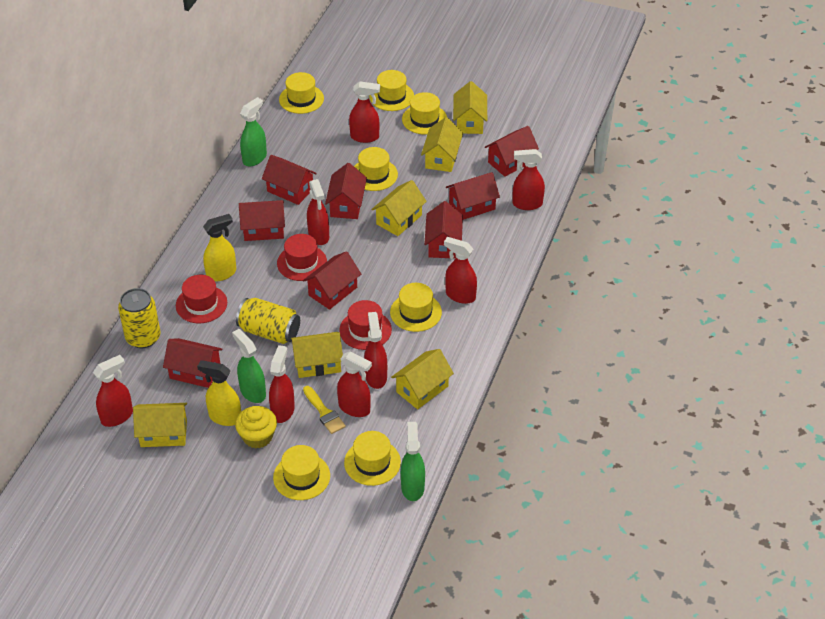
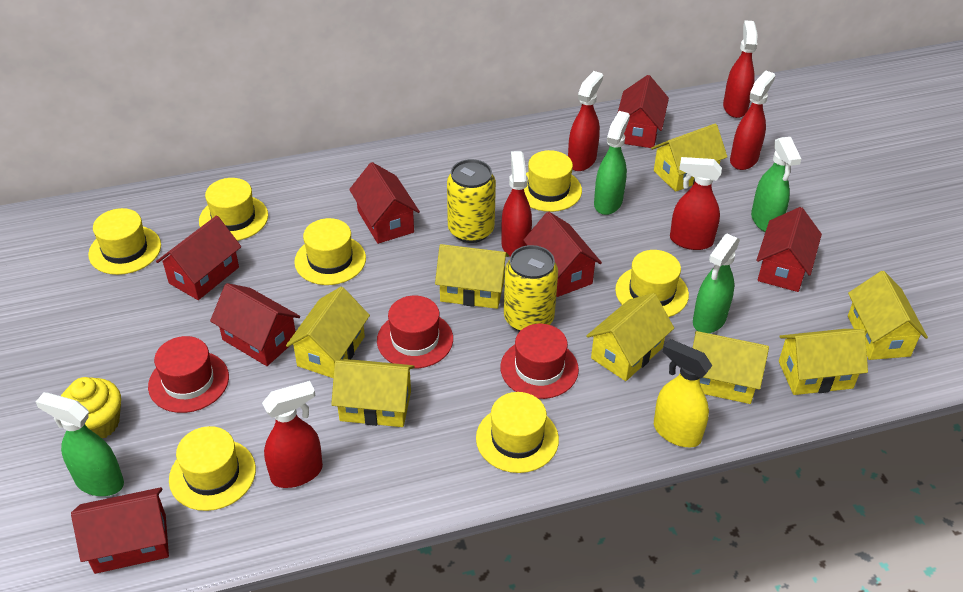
green spray bottle: 3 -> 4
red house: 8 -> 7
red spray bottle: 8 -> 6
yellow brush: 1 -> 0
yellow house: 6 -> 8
yellow spray bottle: 2 -> 1

